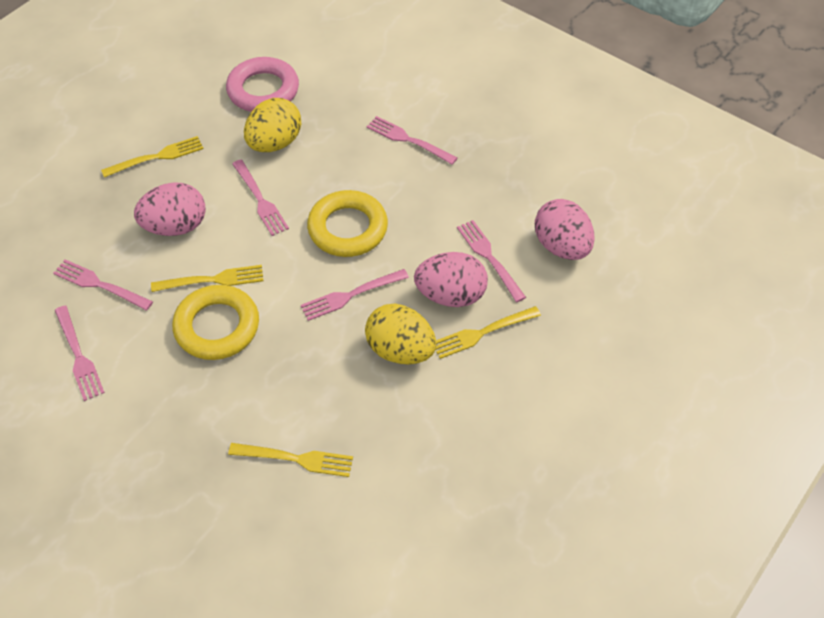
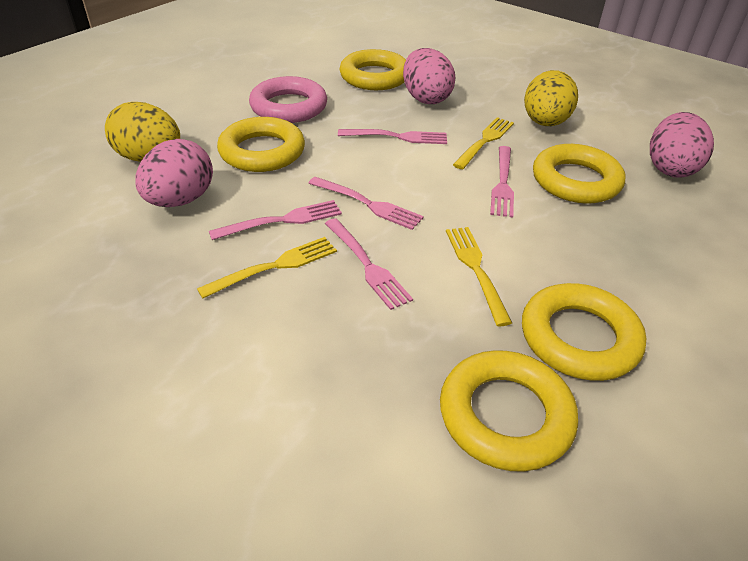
pink fork: 6 -> 5
yellow fork: 4 -> 3
yellow ring: 2 -> 5

